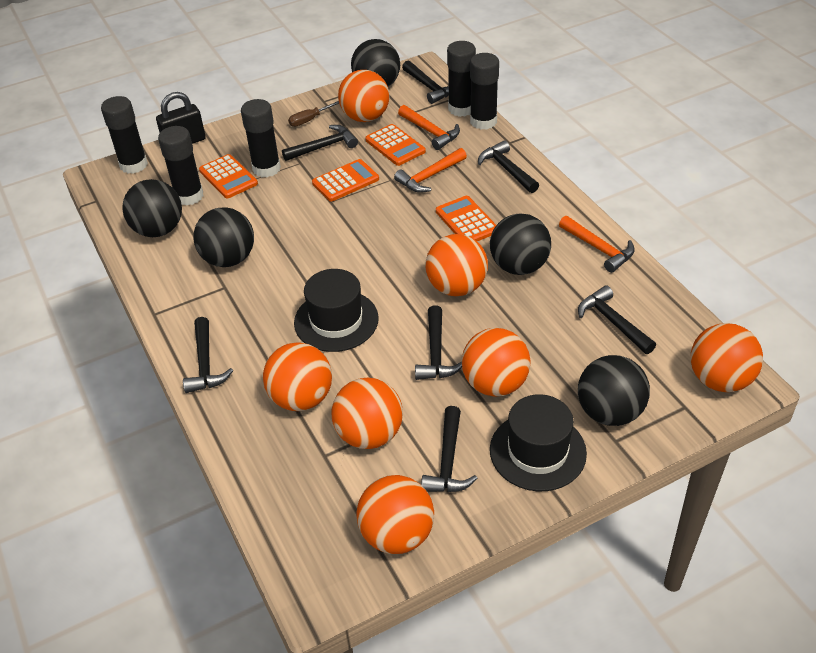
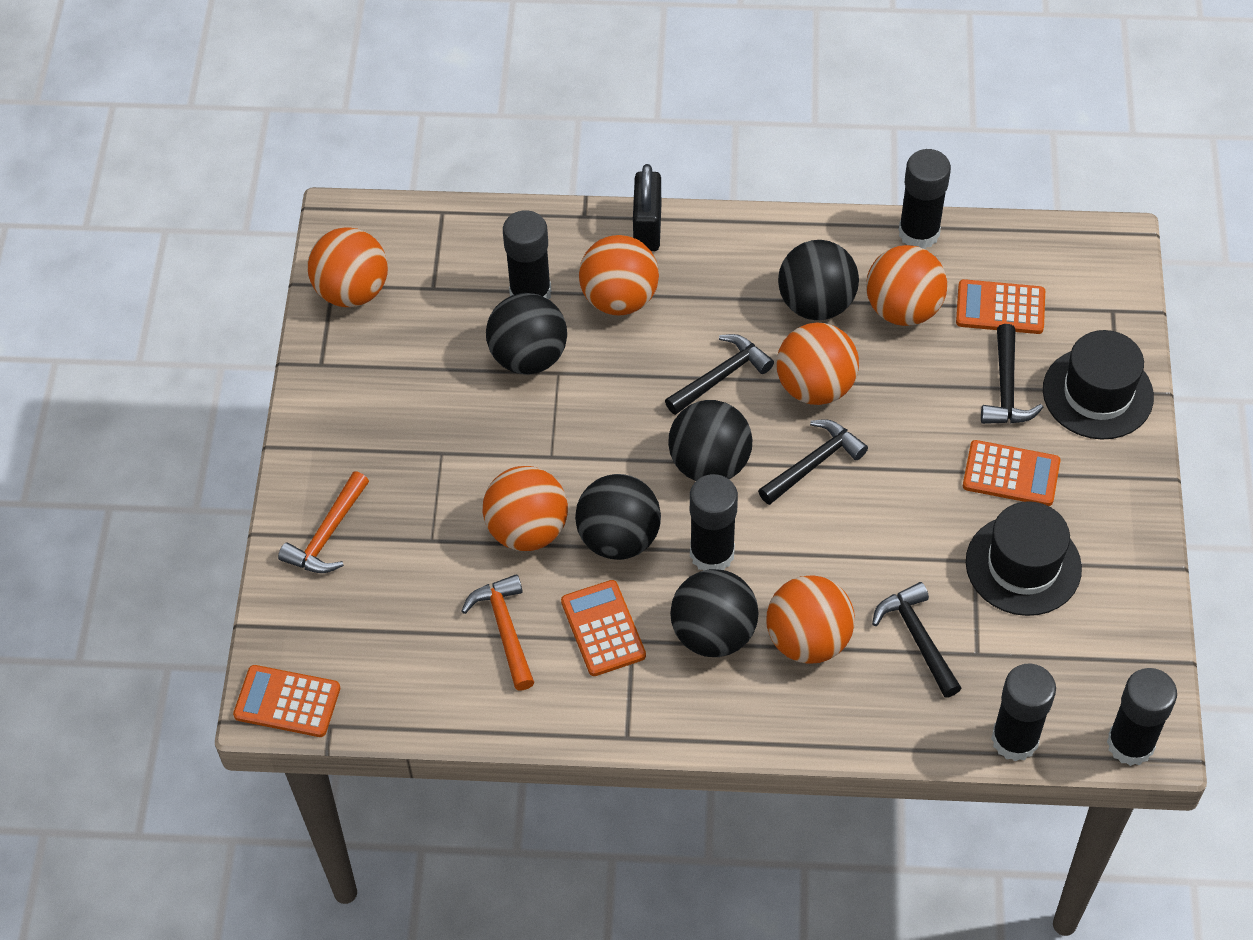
black hammer: 7 -> 4
brown screwdriver: 1 -> 0
orange ball: 7 -> 6
orange hammer: 3 -> 2

